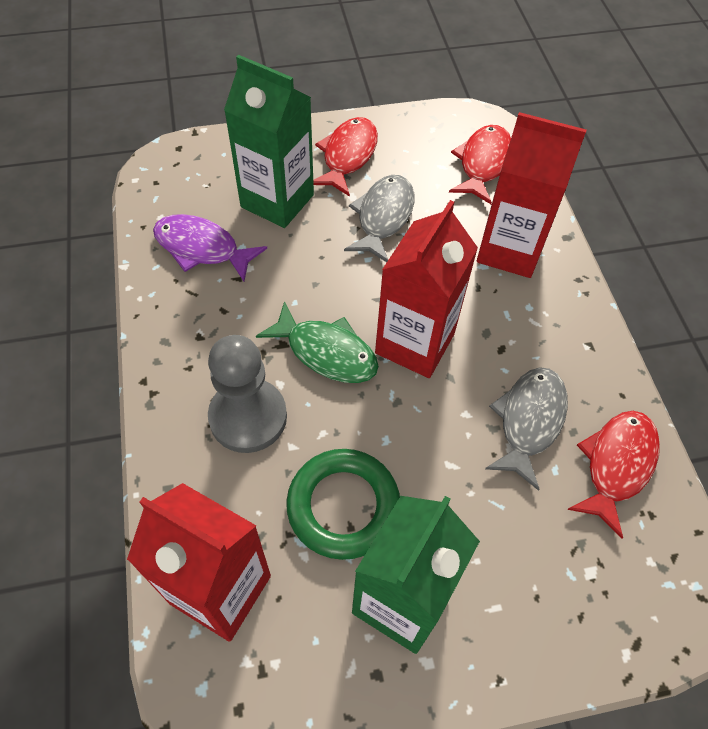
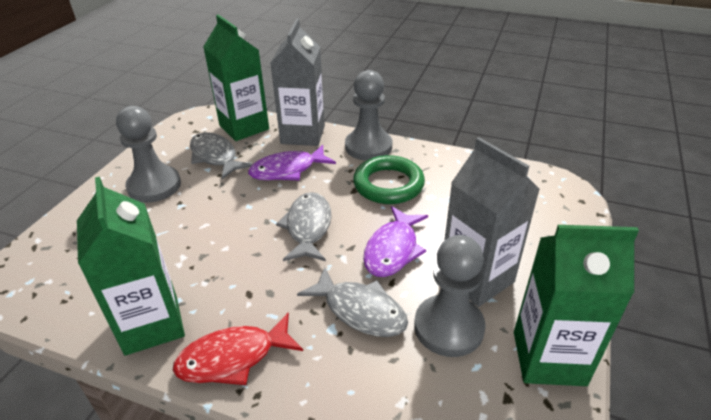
green carton: 2 -> 3
green fish: 1 -> 0
grey carton: 0 -> 2
grey fish: 2 -> 3
grey pawn: 1 -> 3
purple fish: 1 -> 2
red carton: 3 -> 0
red fish: 3 -> 1

